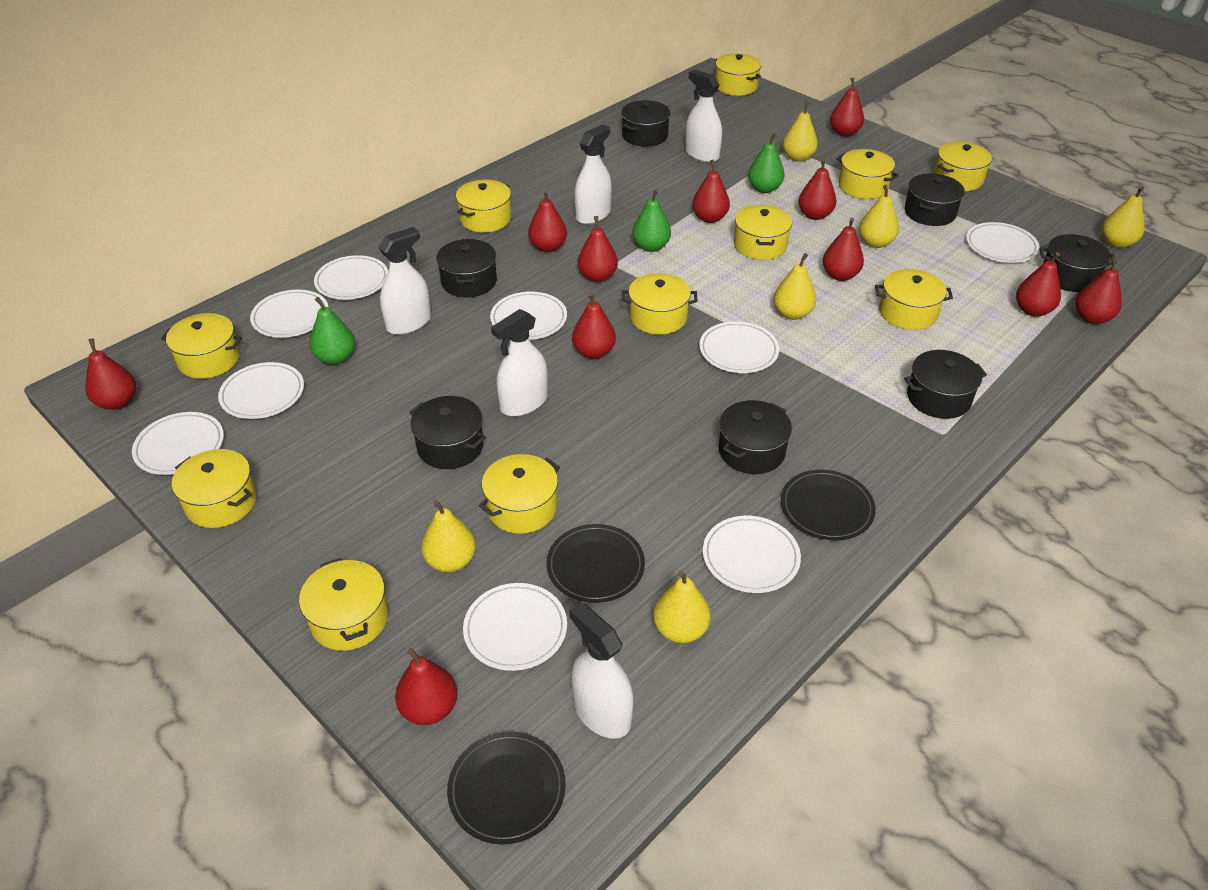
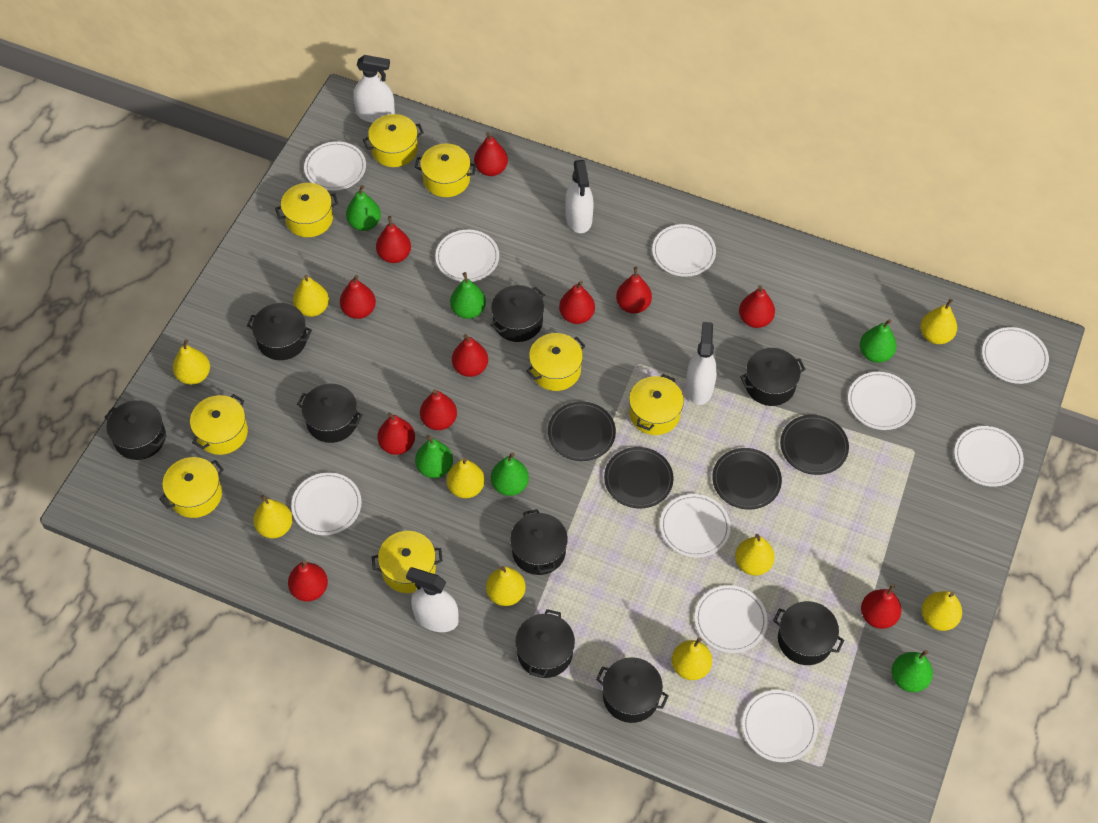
black plate: 3 -> 4
black pot: 7 -> 9
green pear: 3 -> 6
white plate: 9 -> 10
white spray bottle: 5 -> 4
yellow pear: 6 -> 9
yellow pot: 11 -> 8

